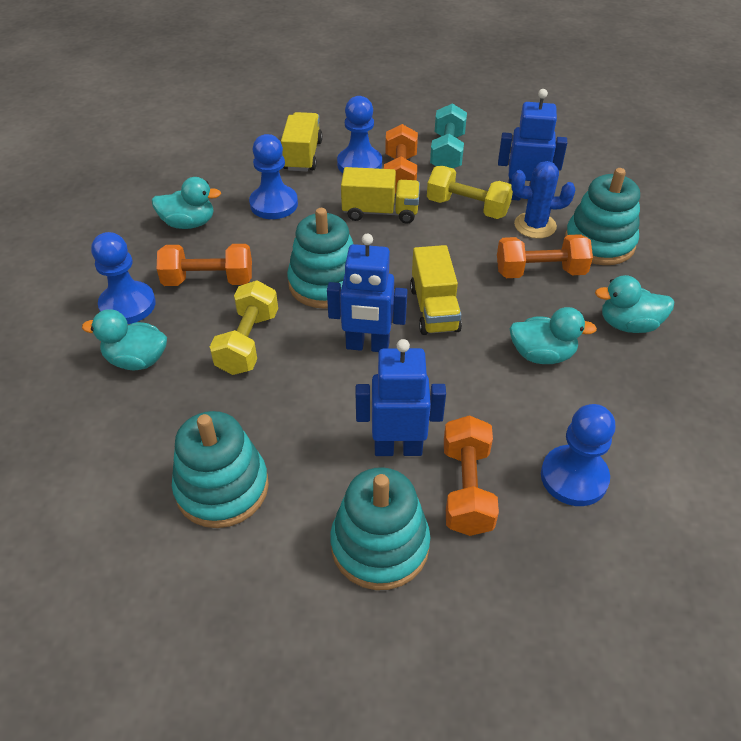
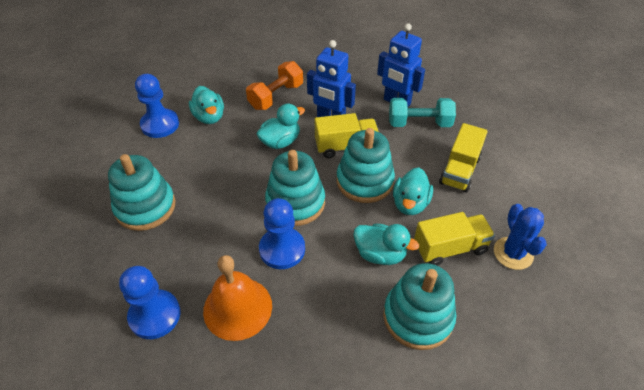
blue pawn: 4 -> 3
blue robot: 3 -> 2
orange bell: 0 -> 1
orange dumbbell: 4 -> 1
yellow dumbbell: 2 -> 0

